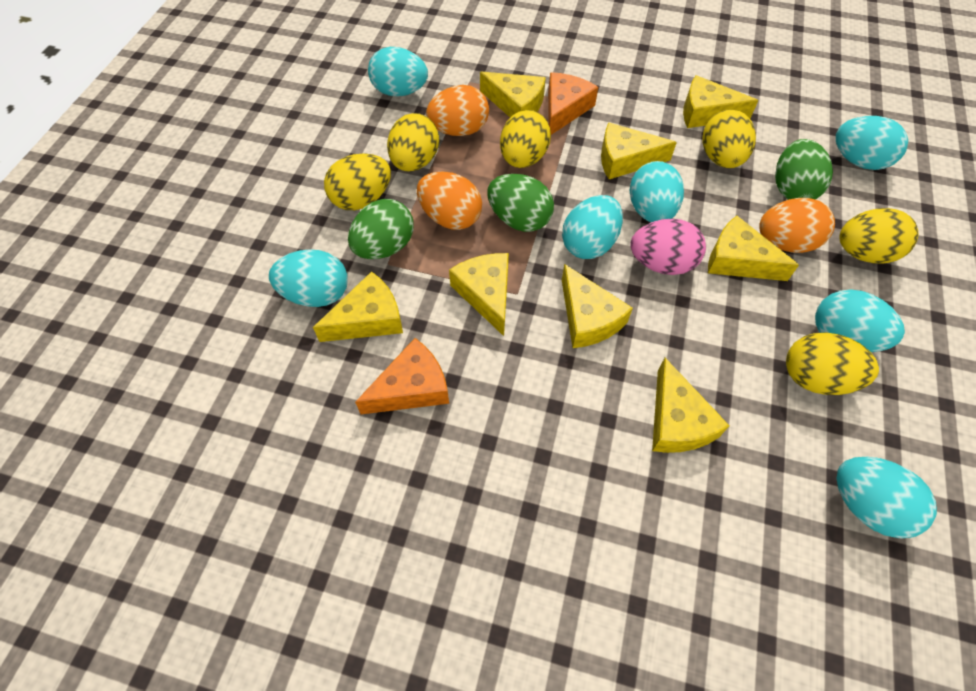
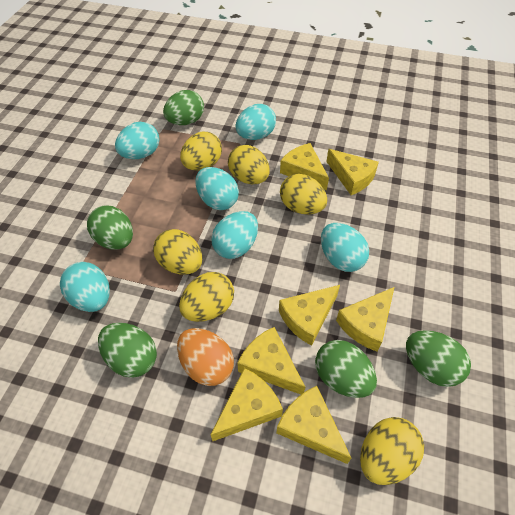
green egg: 3 -> 5
orange cheese: 2 -> 0
orange egg: 3 -> 1
pink egg: 1 -> 0
turquoise egg: 7 -> 6
yellow cheese: 8 -> 7

